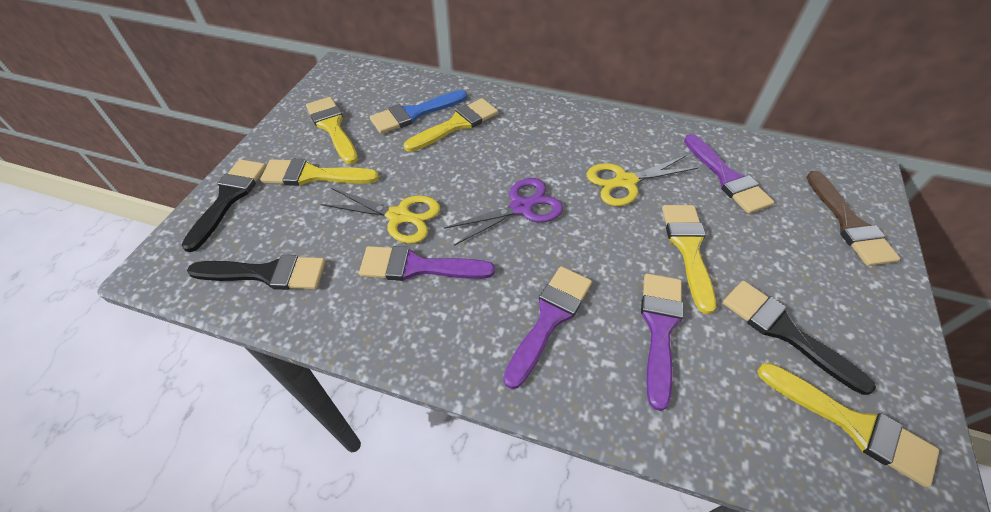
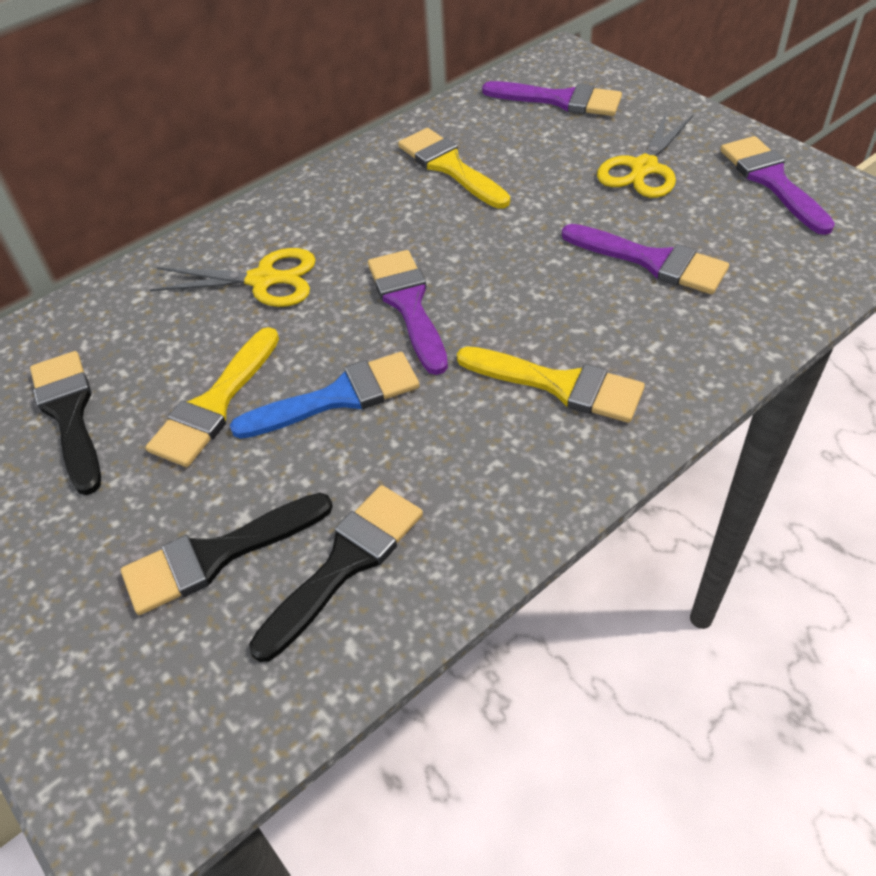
brown brush: 1 -> 0
purple scissors: 1 -> 0
yellow brush: 5 -> 3

